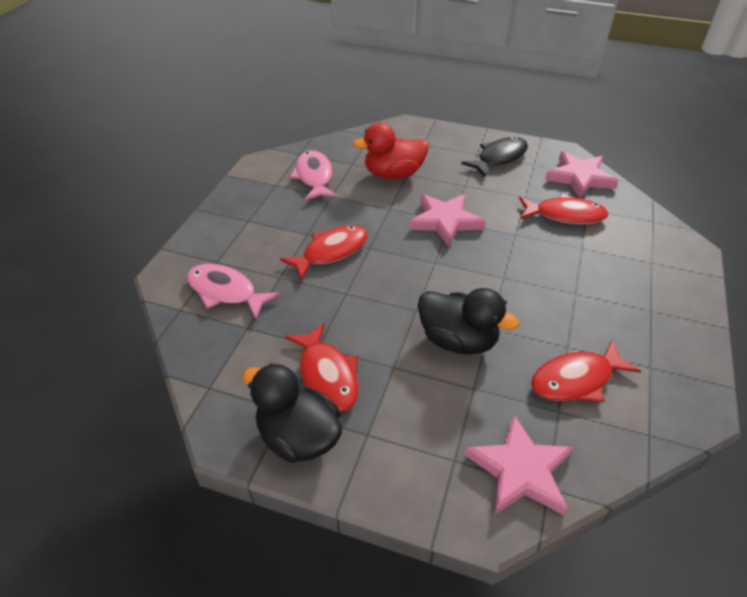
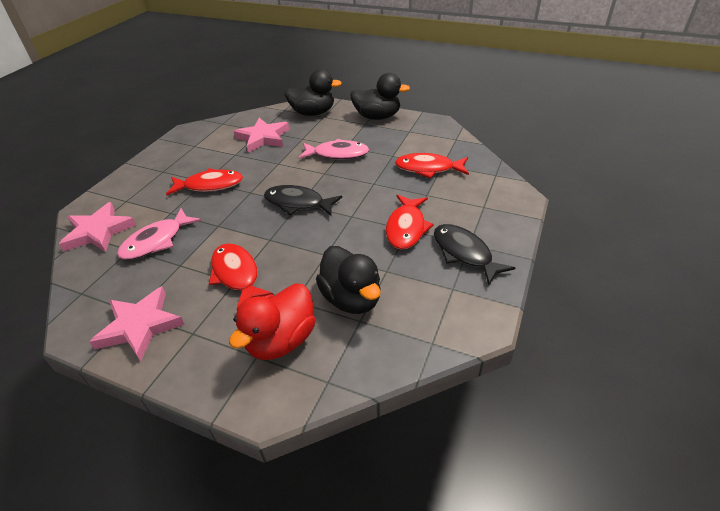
black duck: 2 -> 3
black fish: 1 -> 2

